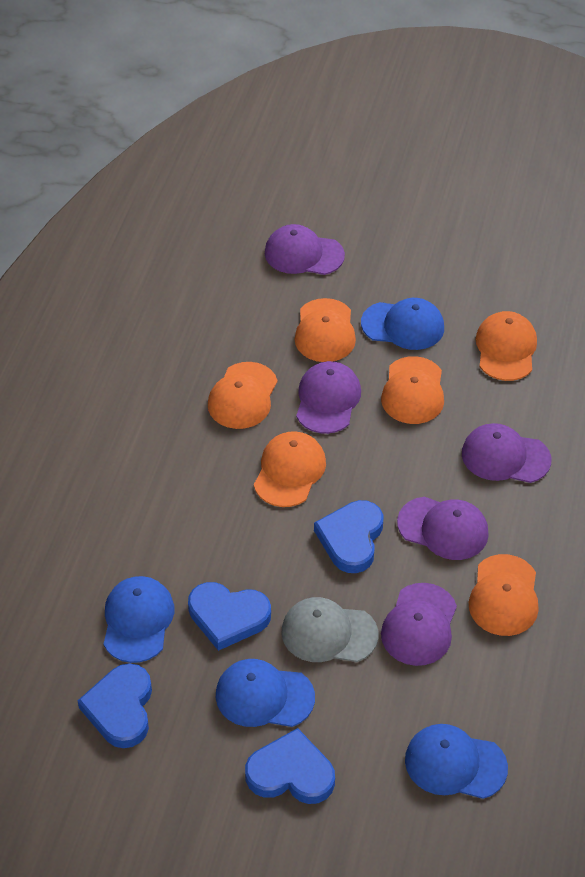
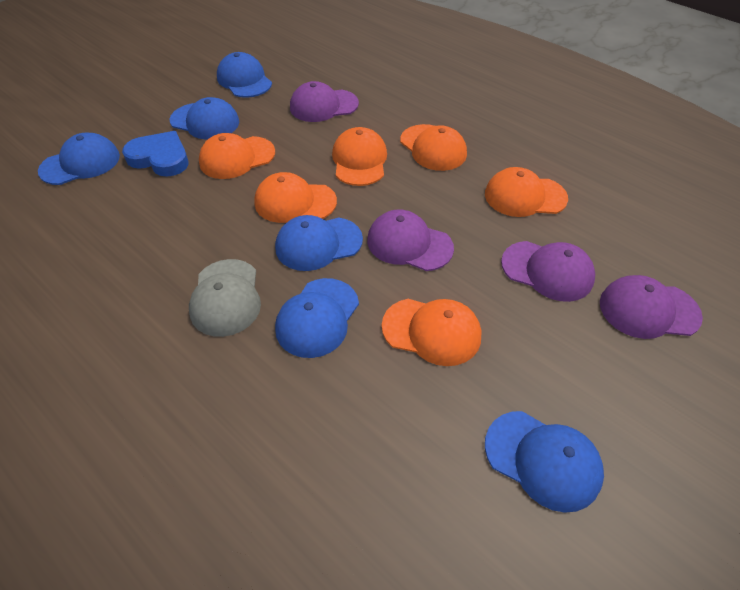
blue cap: 4 -> 6
blue heart: 4 -> 1
purple cap: 5 -> 4

